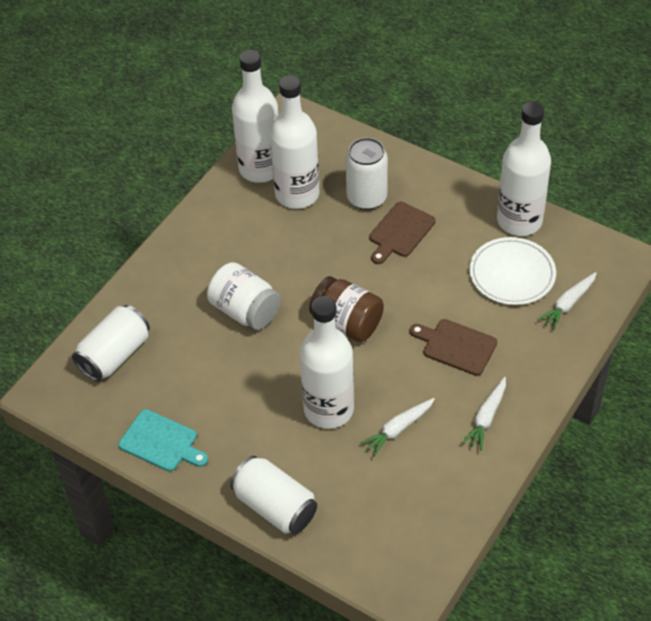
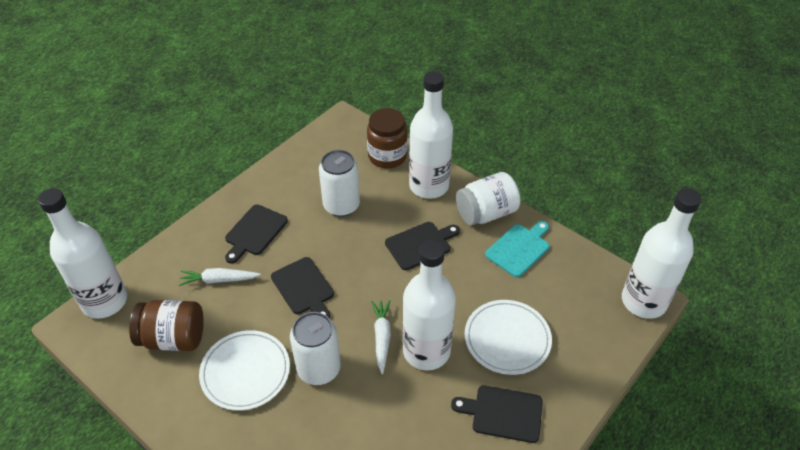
black cutting board: 0 -> 4
brown cutting board: 2 -> 0
brown jar: 1 -> 2
white can: 3 -> 2
white carrot: 3 -> 2
white plate: 1 -> 2

